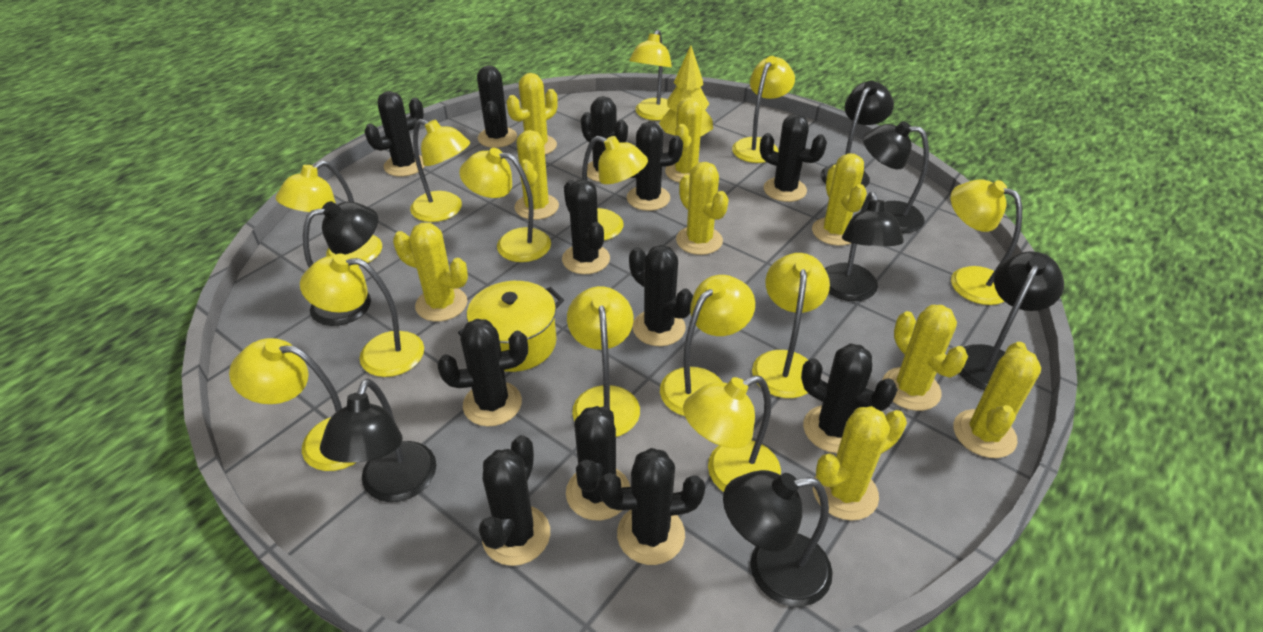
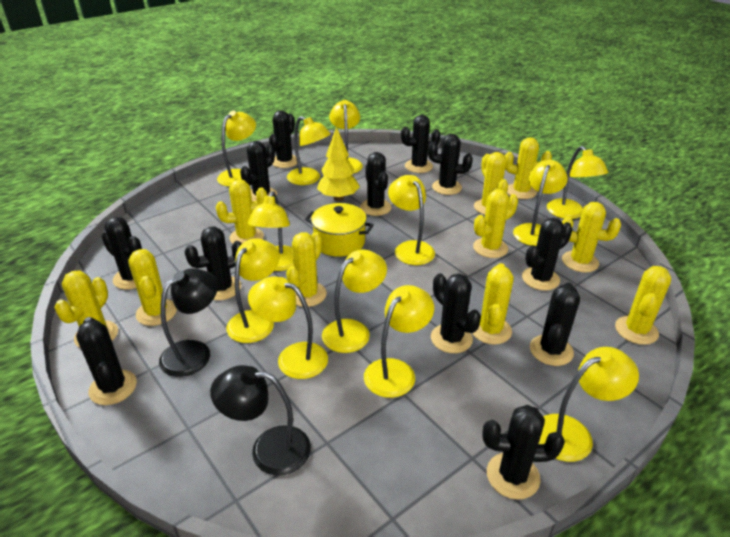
black lamp: 7 -> 2
yellow cactus: 9 -> 10
yellow lamp: 13 -> 12

